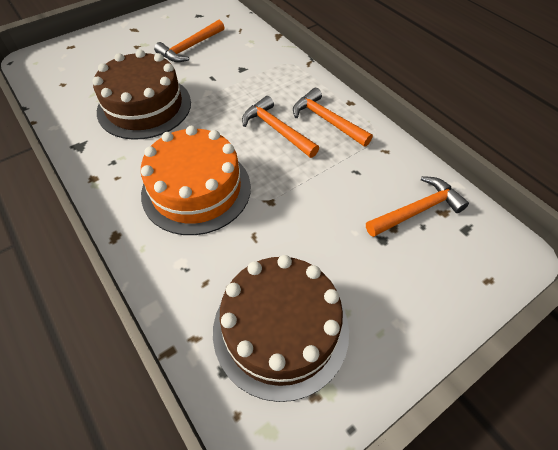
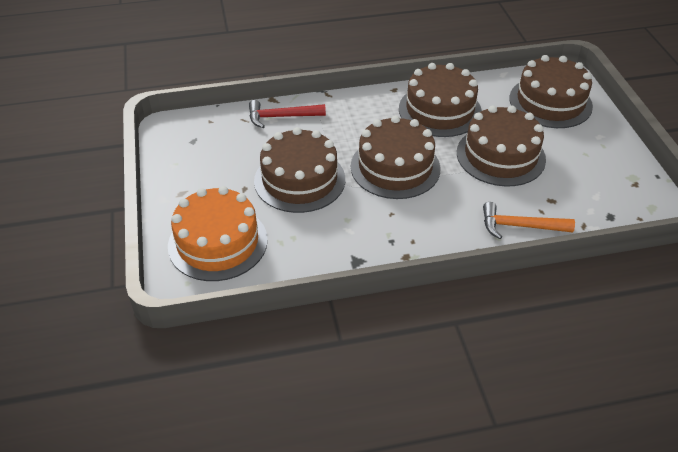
brown cake: 2 -> 5
orange hammer: 4 -> 1
red hammer: 0 -> 1

